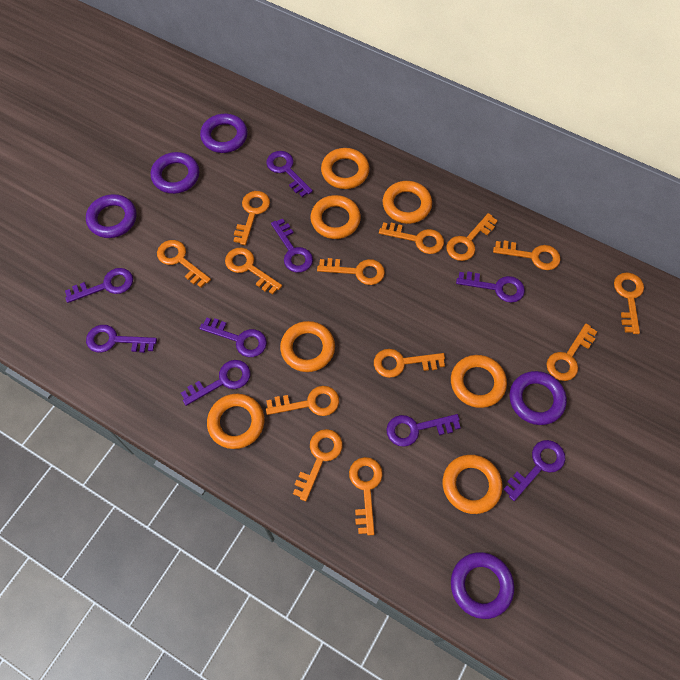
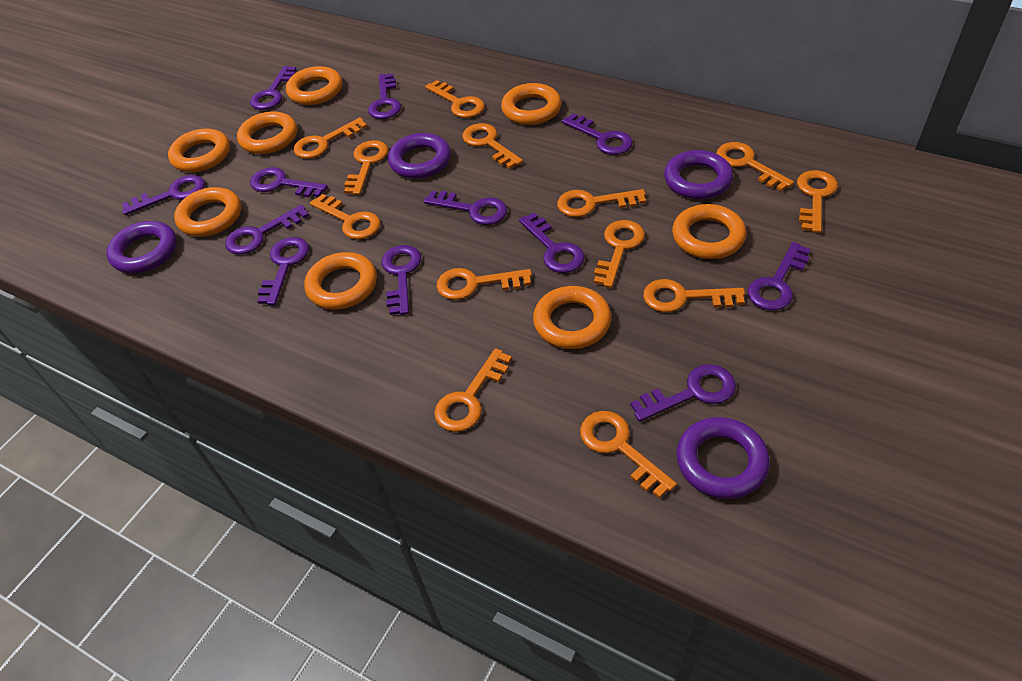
orange ring: 7 -> 8
purple key: 9 -> 12
purple ring: 5 -> 4

